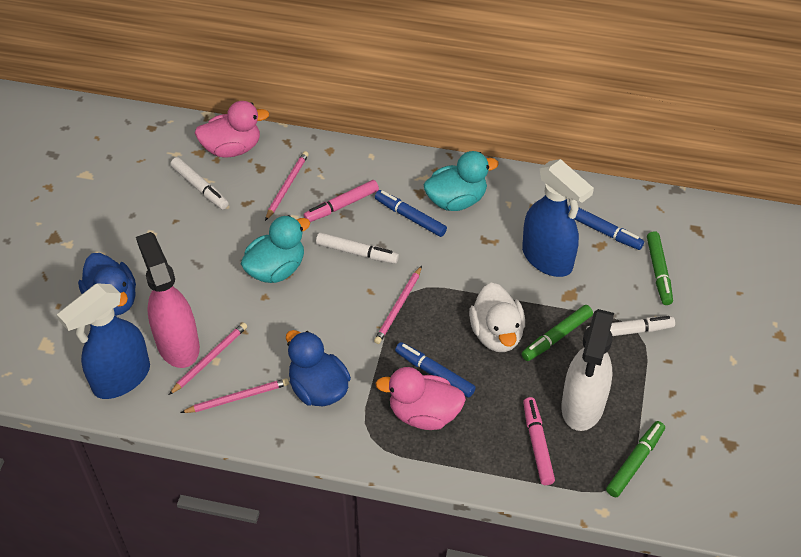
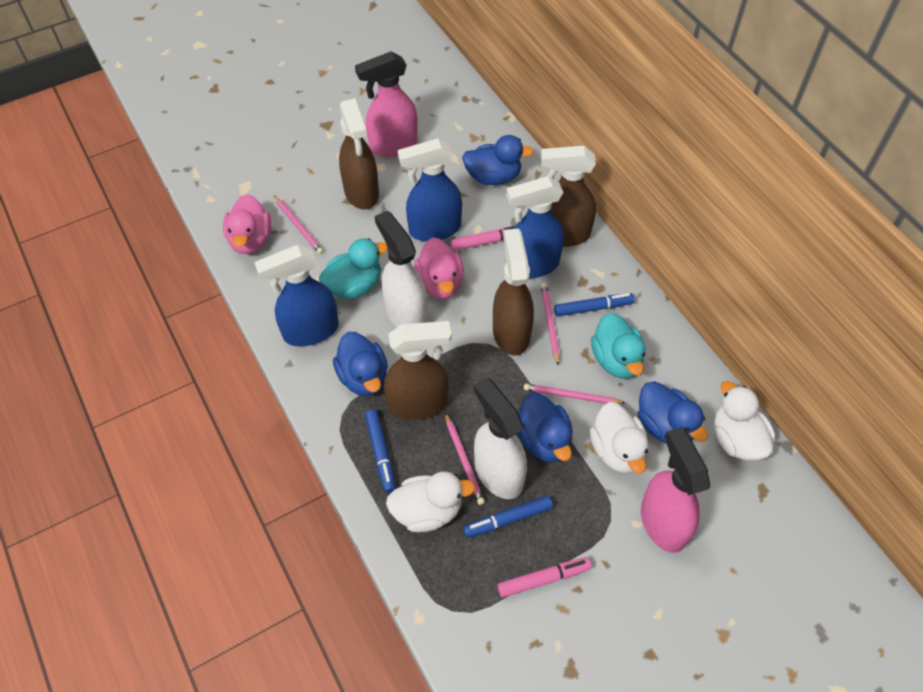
blue duck: 2 -> 4
blue spray bottle: 2 -> 3
brown spray bottle: 0 -> 4
green marker: 3 -> 0
pink spray bottle: 1 -> 2
white duck: 1 -> 3
white marker: 3 -> 0
white spray bottle: 1 -> 2

